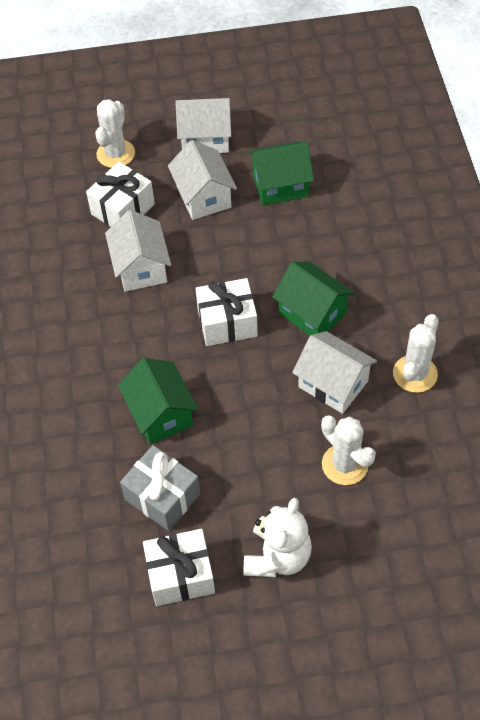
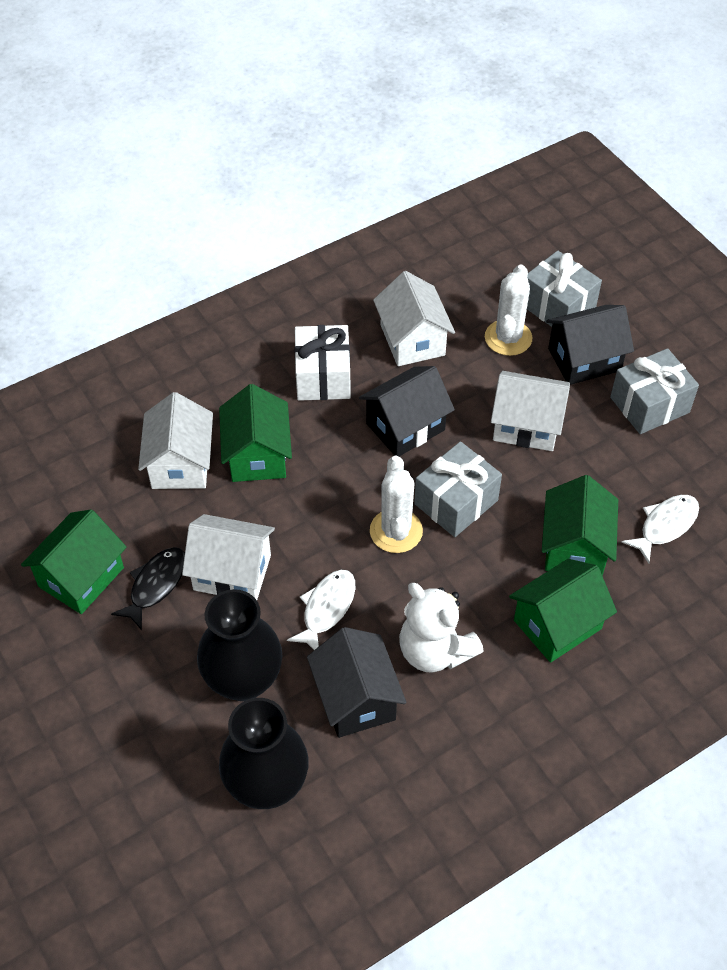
black fish: 0 -> 1
black house: 0 -> 3
black vase: 0 -> 2
green house: 3 -> 4
grey gift: 1 -> 3
white cactus: 3 -> 2
white fish: 0 -> 2
white gift: 3 -> 1

